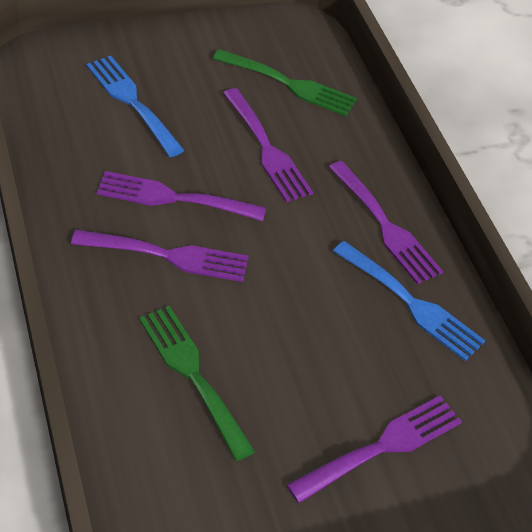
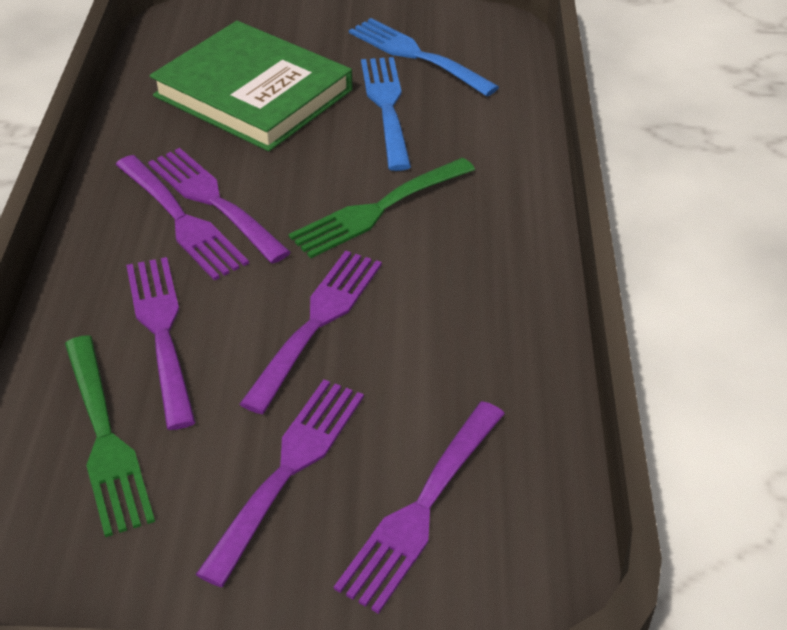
green book: 0 -> 1
purple fork: 5 -> 6

